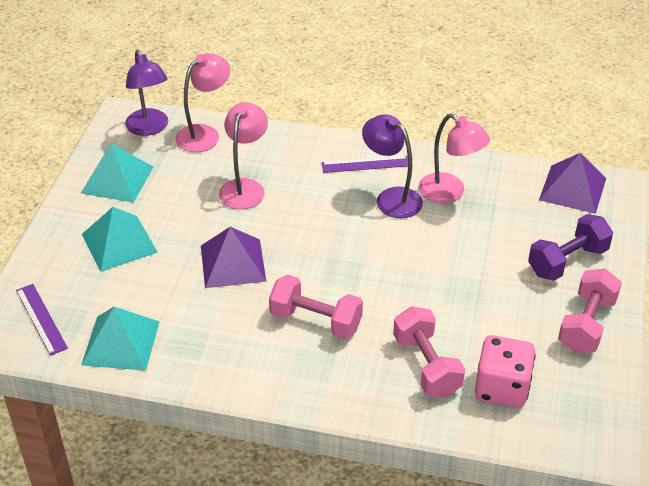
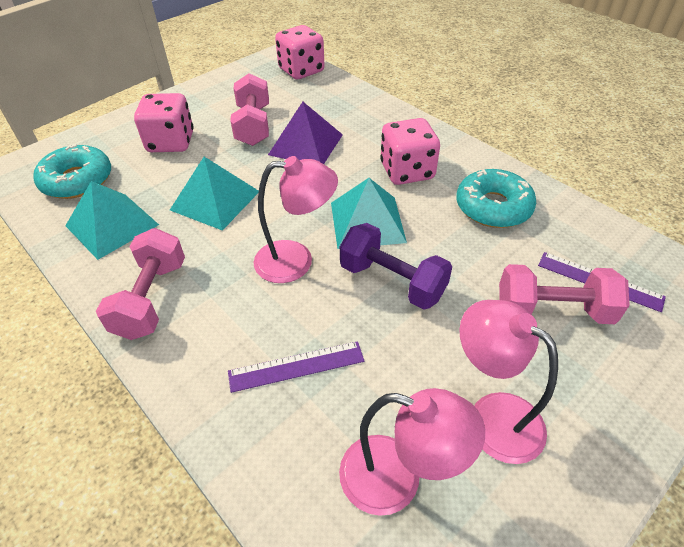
pink dice: 1 -> 3
purple lamp: 2 -> 0
purple pyramid: 2 -> 1
turquoise donut: 0 -> 2

